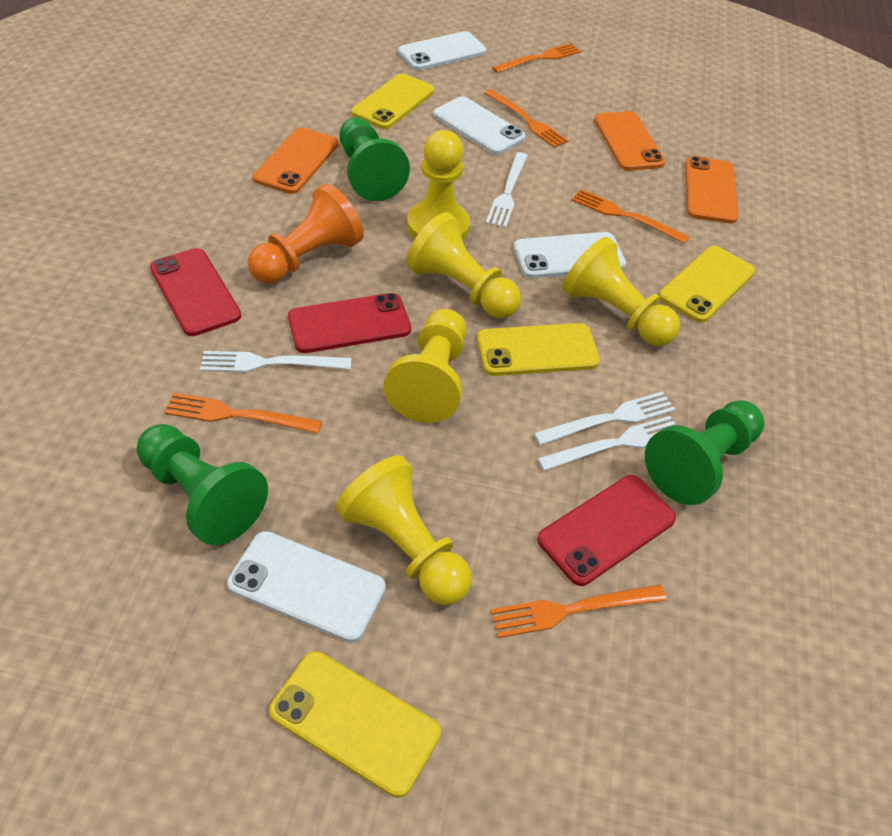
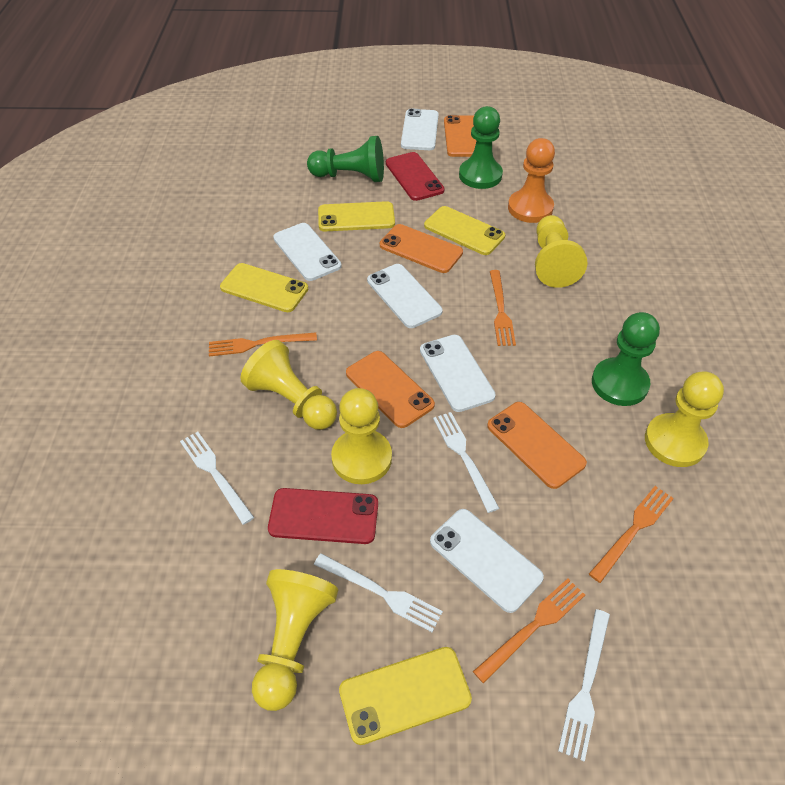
orange fork: 5 -> 4
orange phone: 3 -> 4
red phone: 3 -> 2
white phone: 4 -> 5

